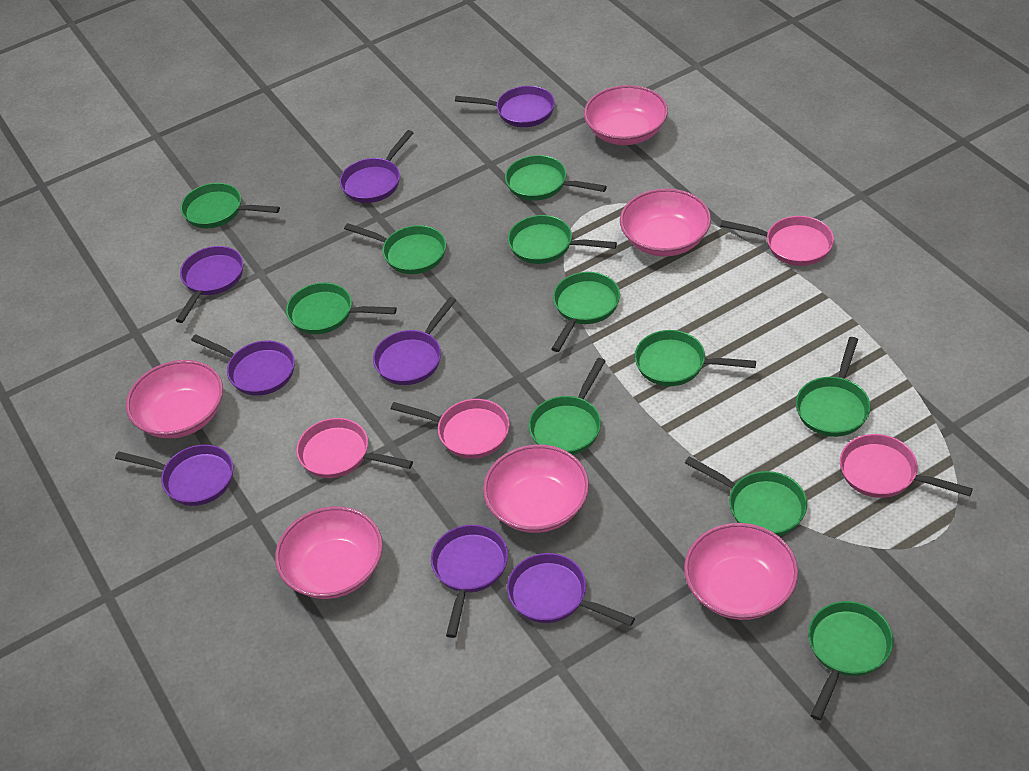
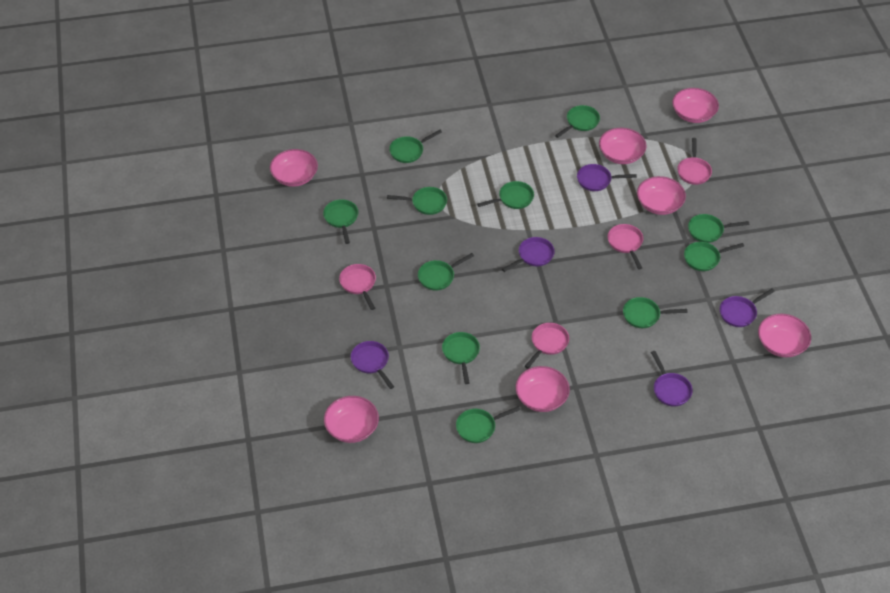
pink bowl: 6 -> 7
purple pan: 8 -> 5

